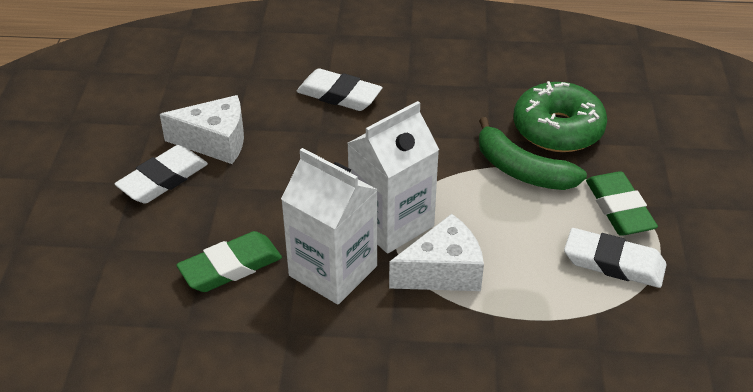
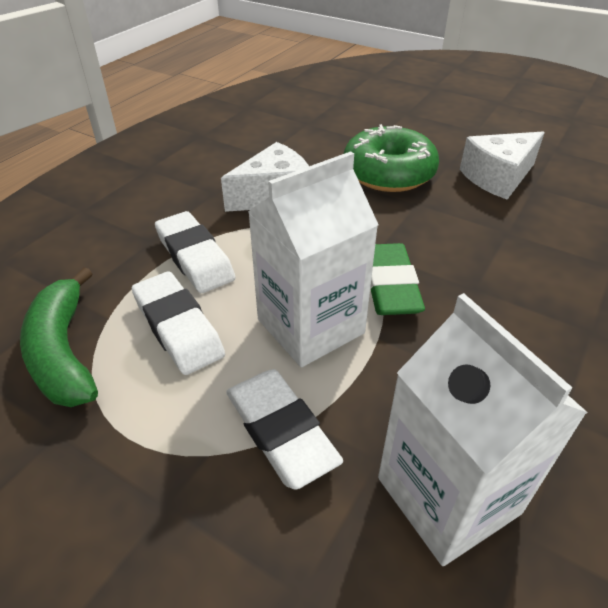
green eraser: 2 -> 1

